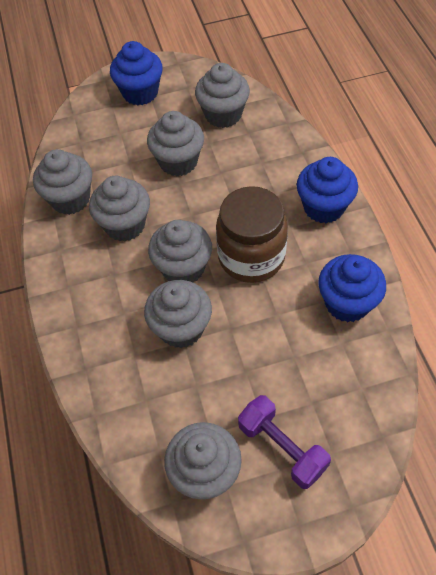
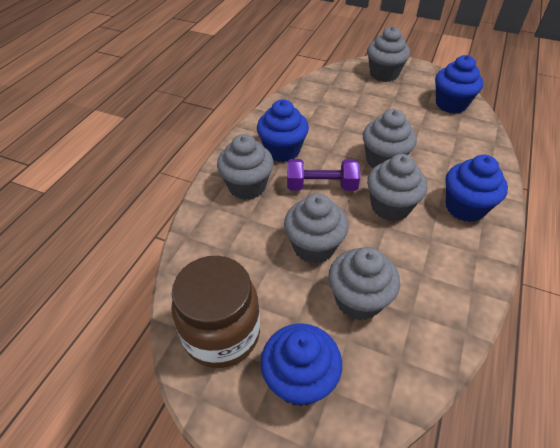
blue cupcake: 3 -> 4
grey cupcake: 7 -> 6

